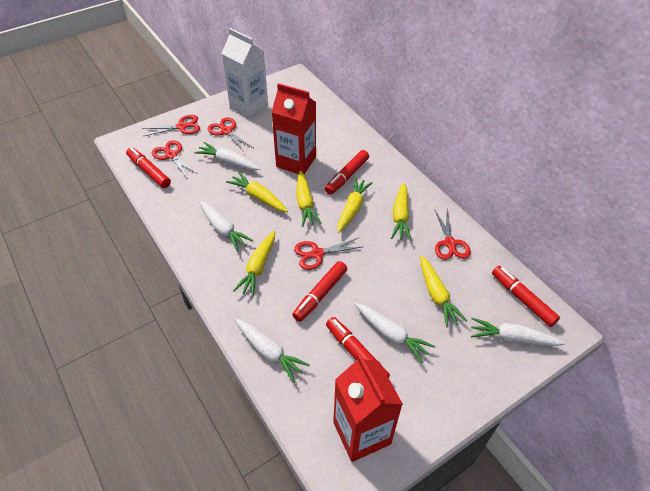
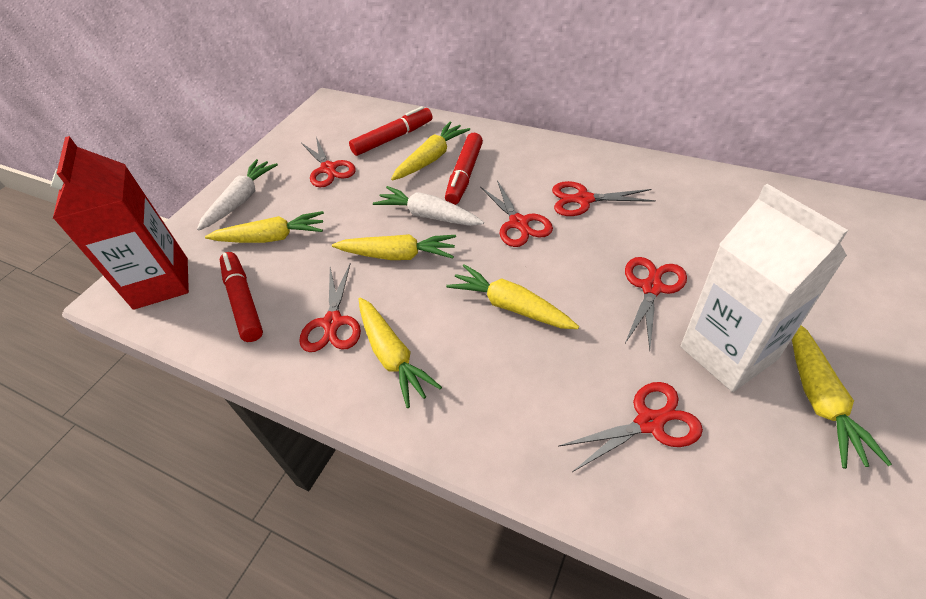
red carton: 2 -> 1
red marker: 5 -> 3
red scissors: 5 -> 6
white carrot: 5 -> 2

